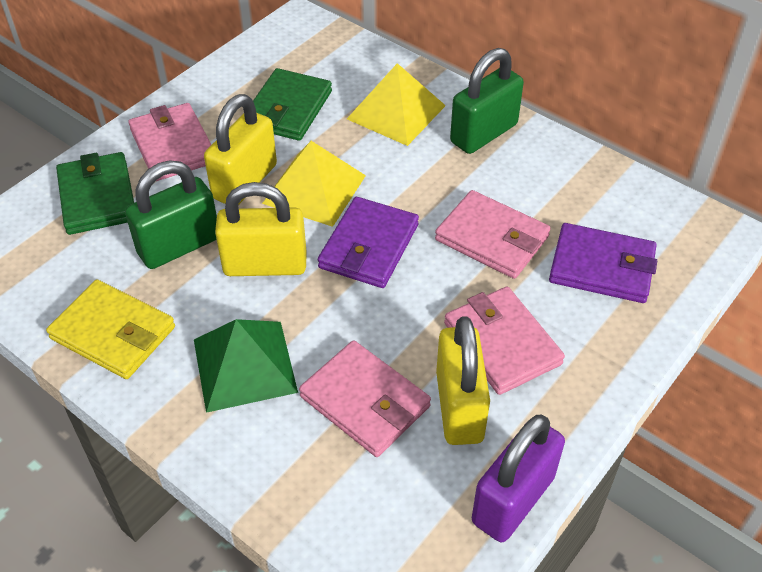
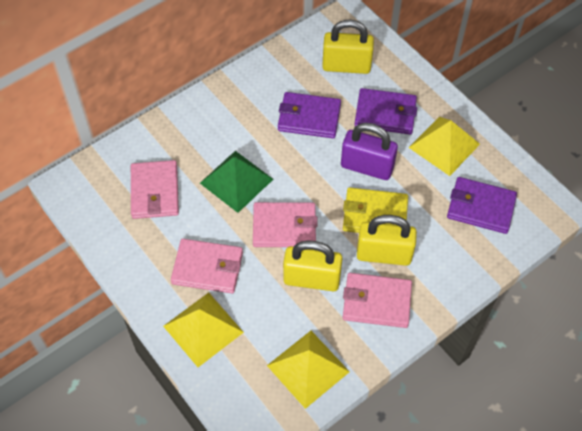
green padlock: 2 -> 0
green wallet: 2 -> 0
purple wallet: 2 -> 3
yellow pyramid: 2 -> 3

